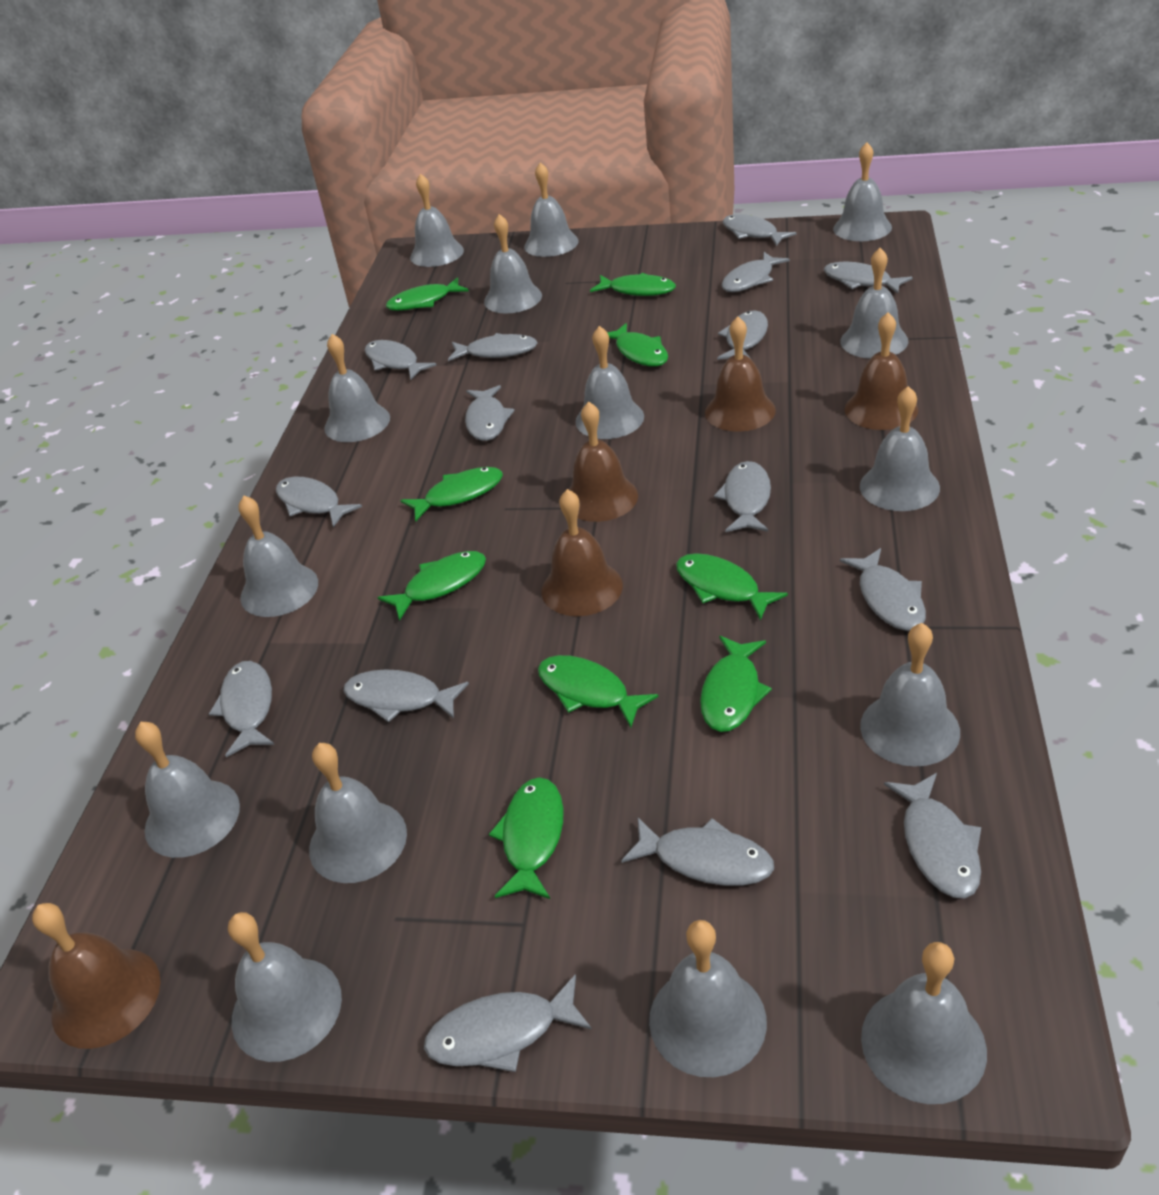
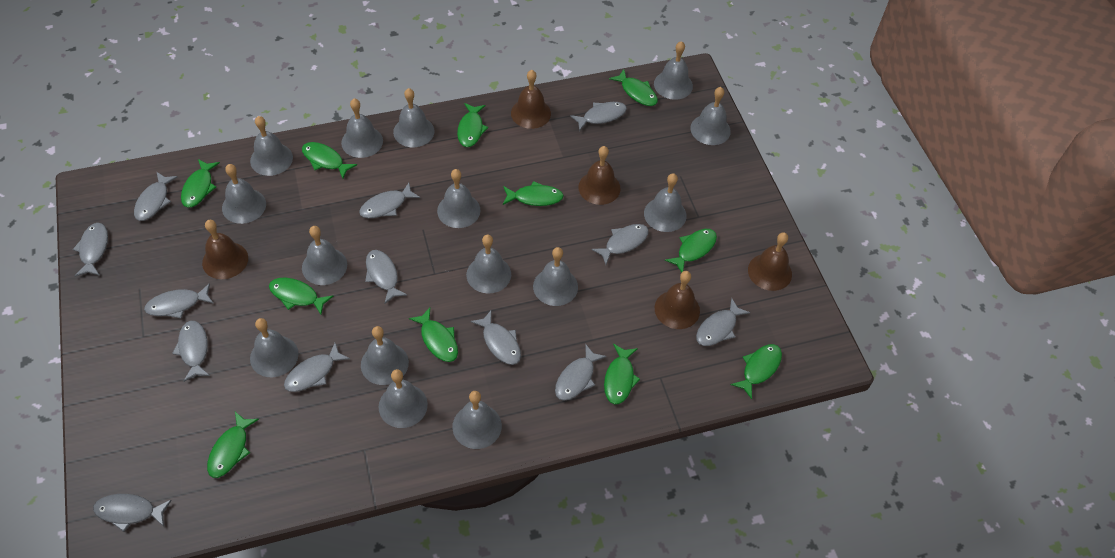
green fish: 9 -> 11
grey fish: 15 -> 13

